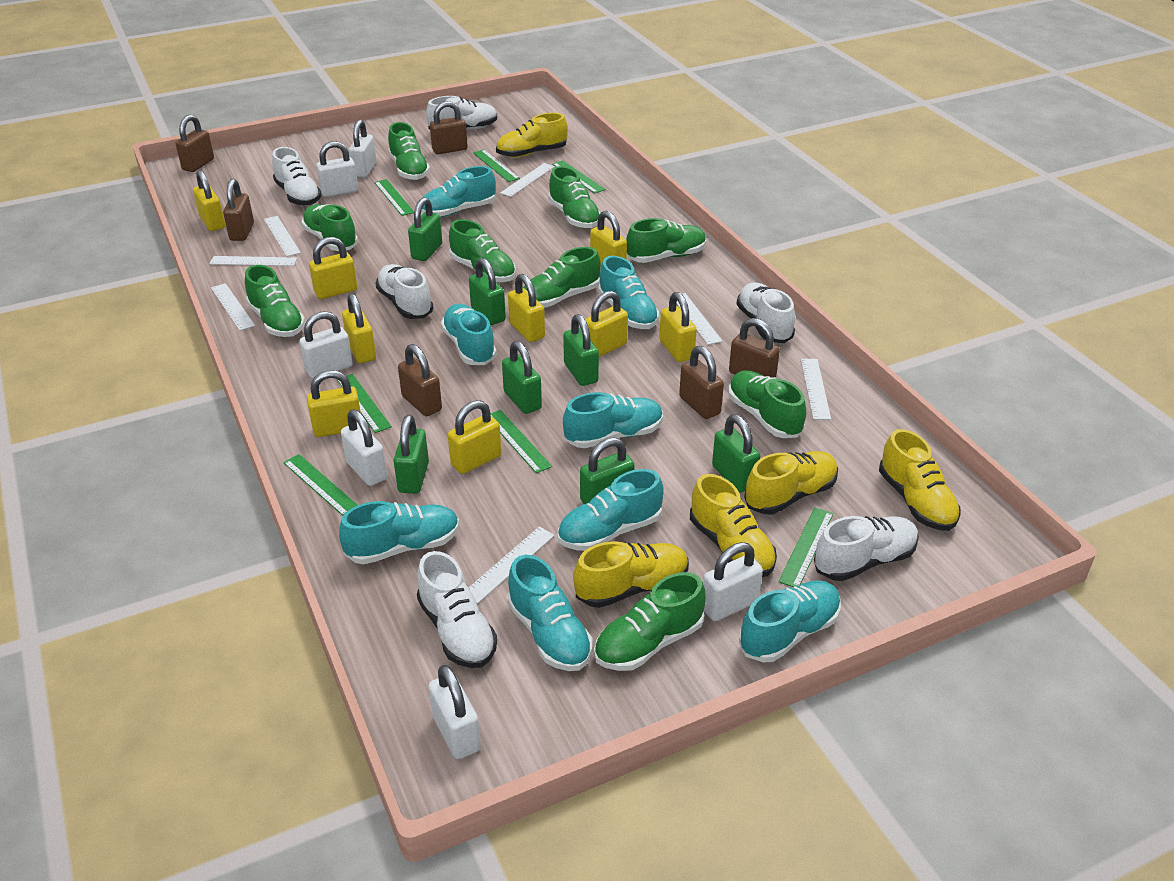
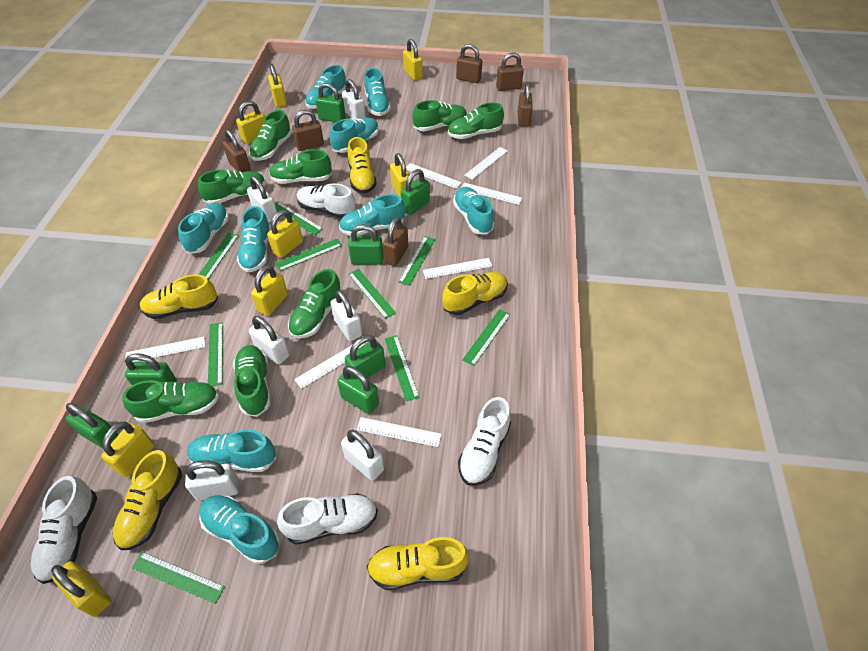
green ruler: 7 -> 9
green shoe: 9 -> 8
turquoise shoe: 8 -> 9
white shoe: 6 -> 4
yellow padlock: 9 -> 8

